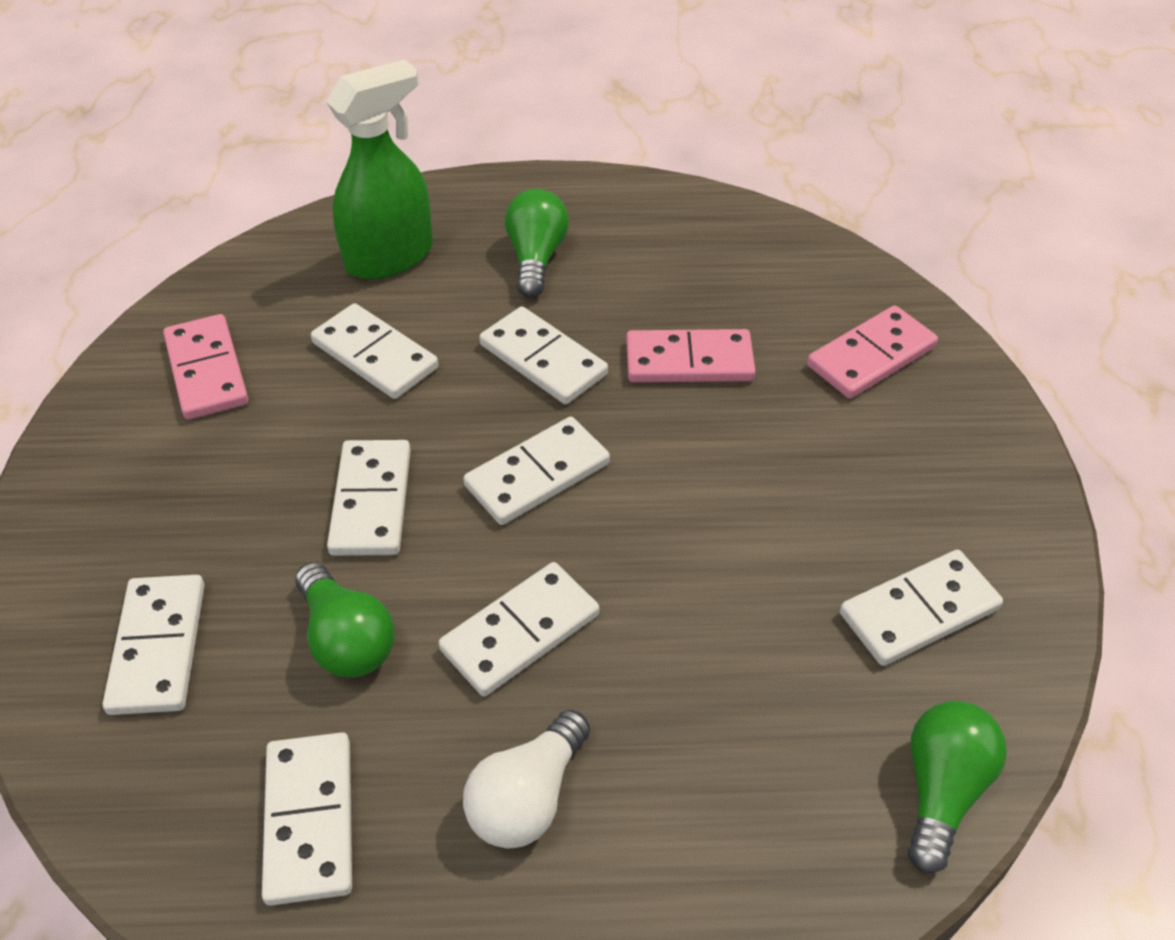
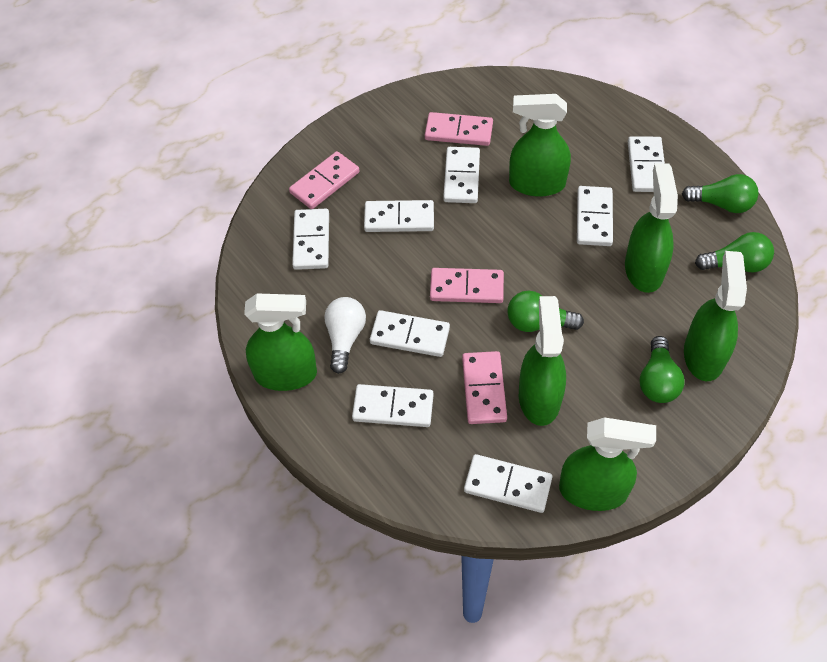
green light bulb: 3 -> 4
green spray bottle: 1 -> 6
pink domino: 3 -> 4

